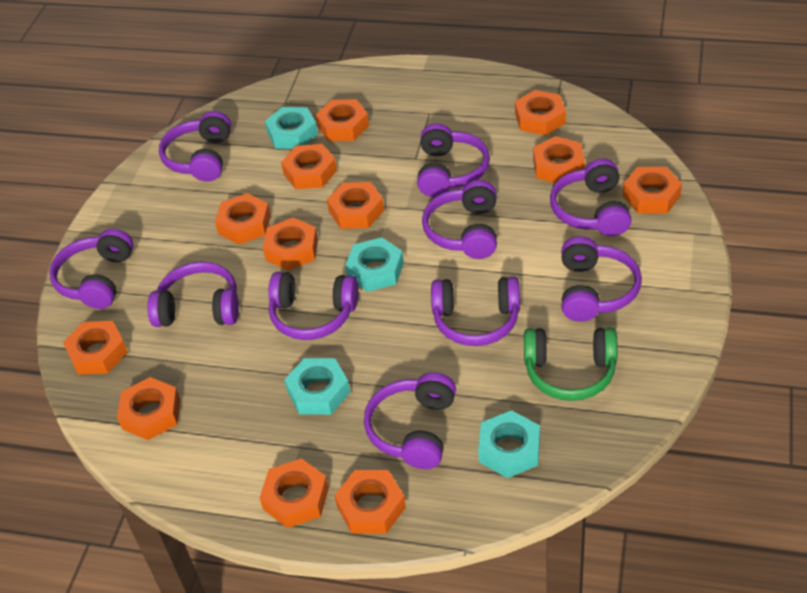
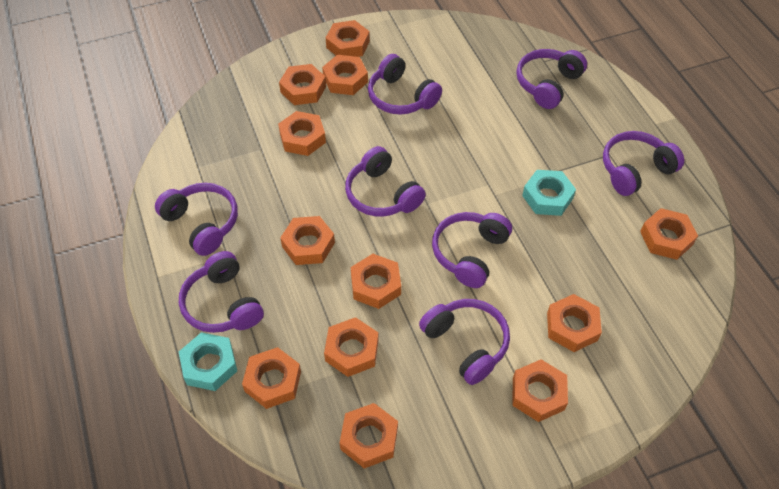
green headphones: 1 -> 0
purple headphones: 10 -> 8
turquoise nut: 4 -> 2

